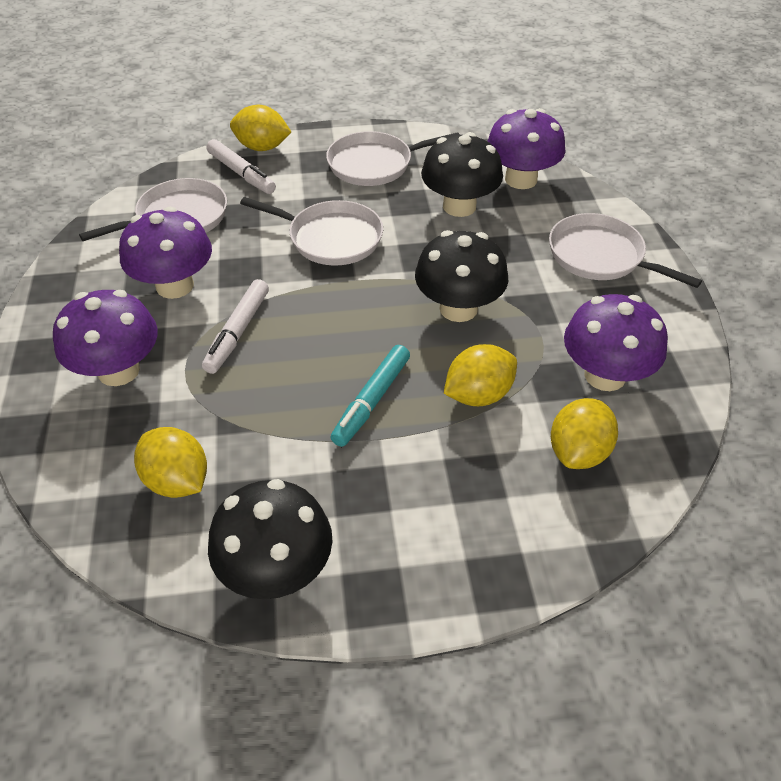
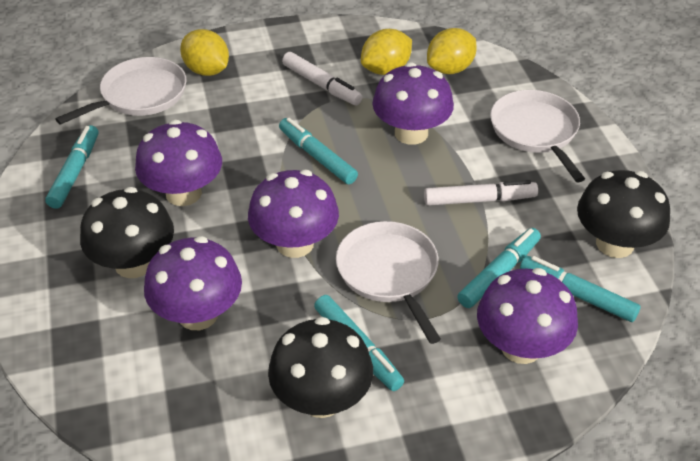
purple mushroom: 4 -> 5
turquoise marker: 1 -> 5
white pan: 4 -> 3
yellow lemon: 4 -> 3

